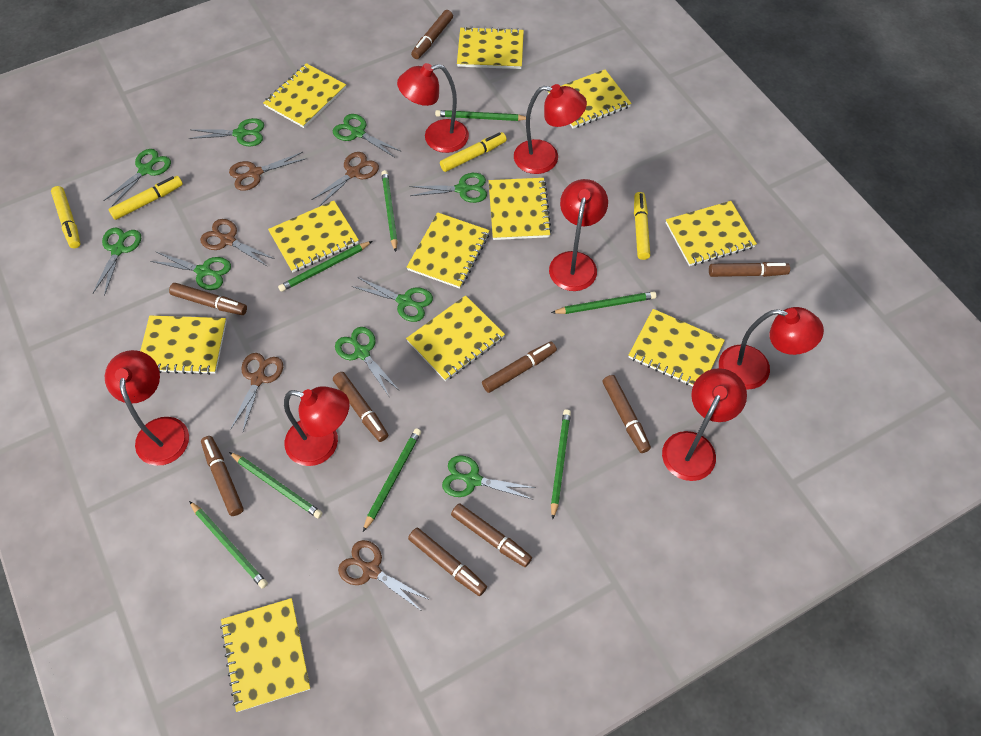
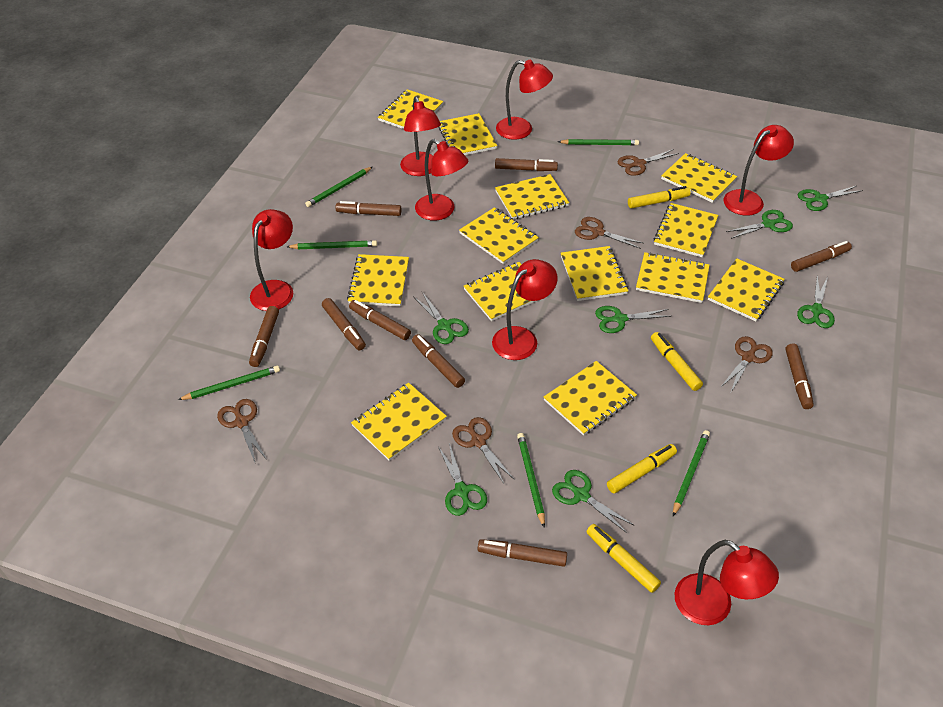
green pencil: 8 -> 6
green scissors: 9 -> 7
yellow notebook: 11 -> 13

